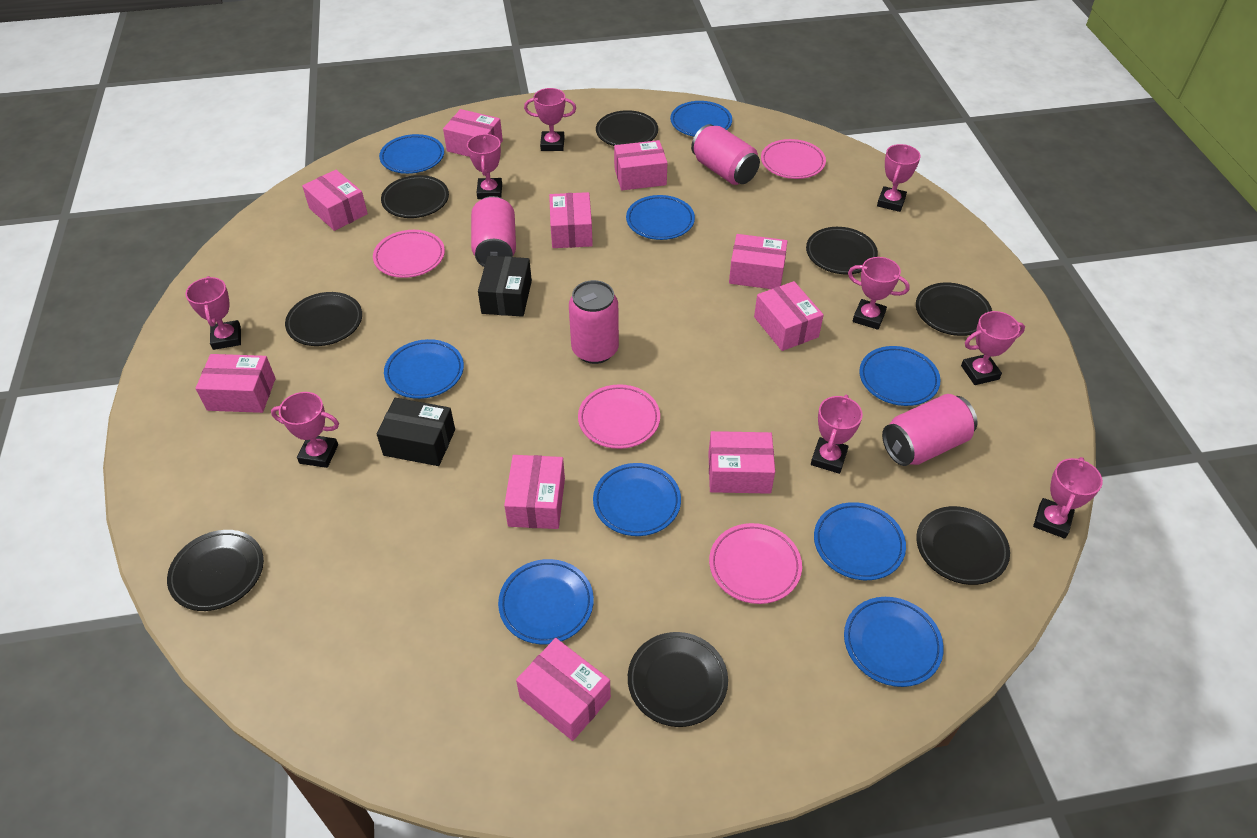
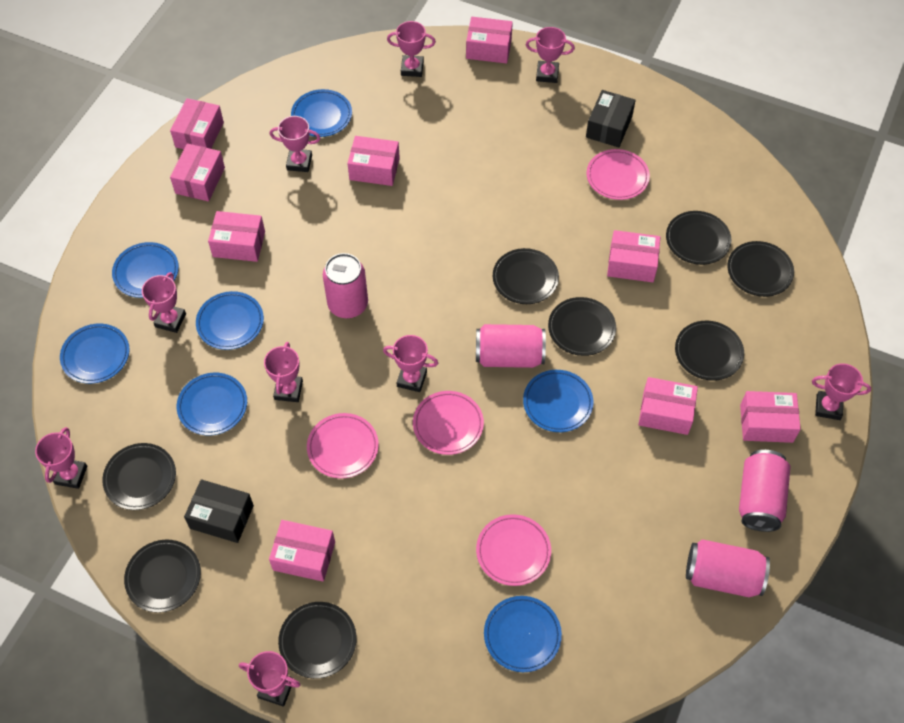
blue plate: 9 -> 7
pink box: 10 -> 9

